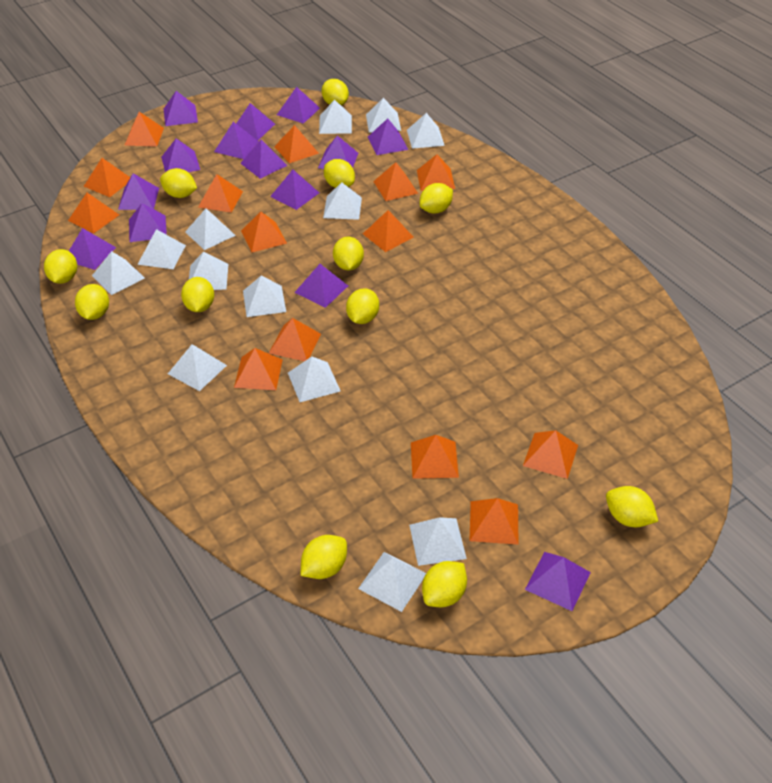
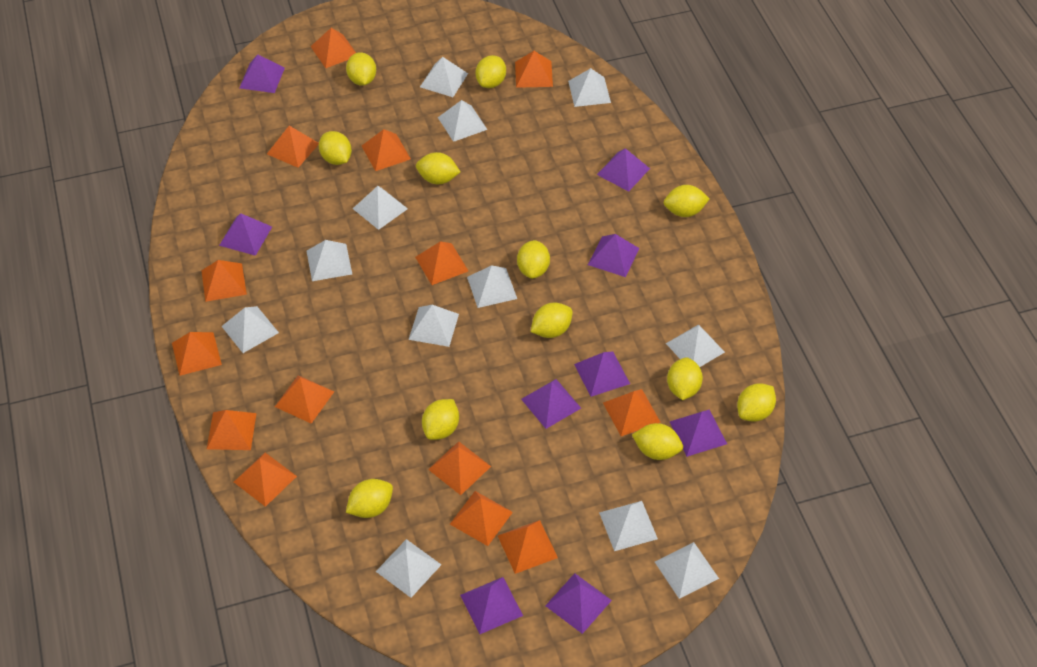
purple pyramid: 14 -> 9
white pyramid: 13 -> 12

